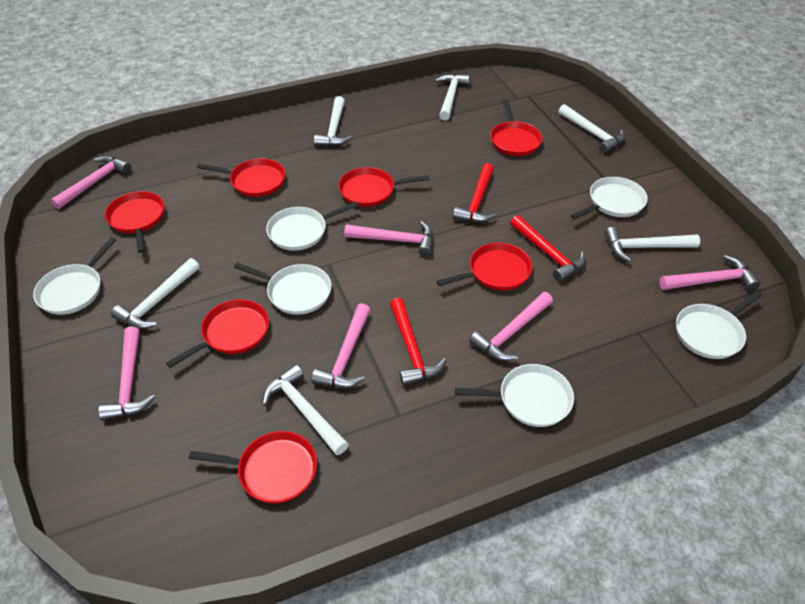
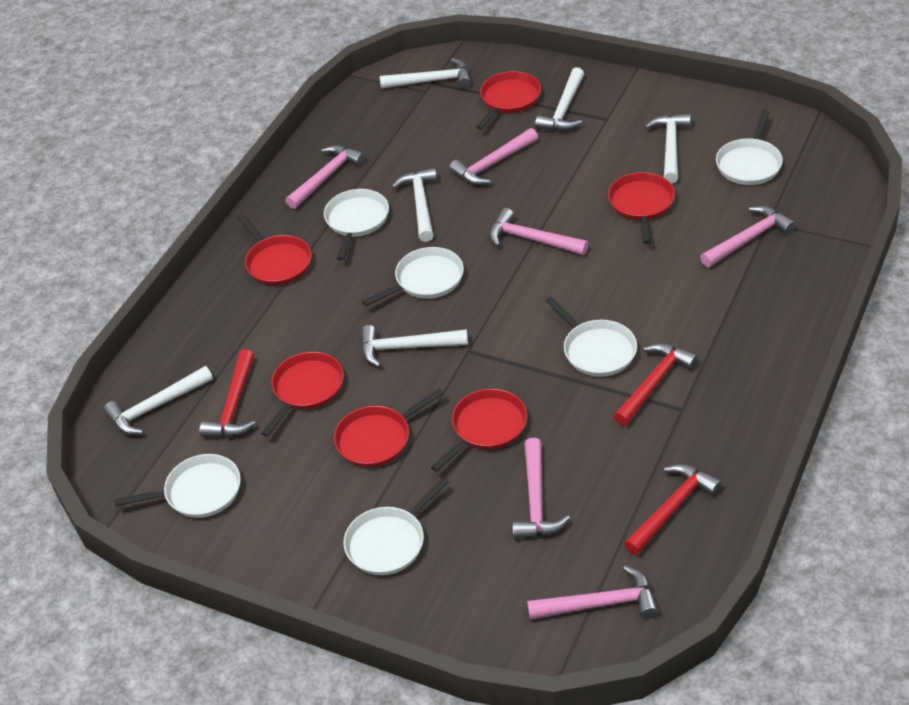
red pan: 7 -> 6

